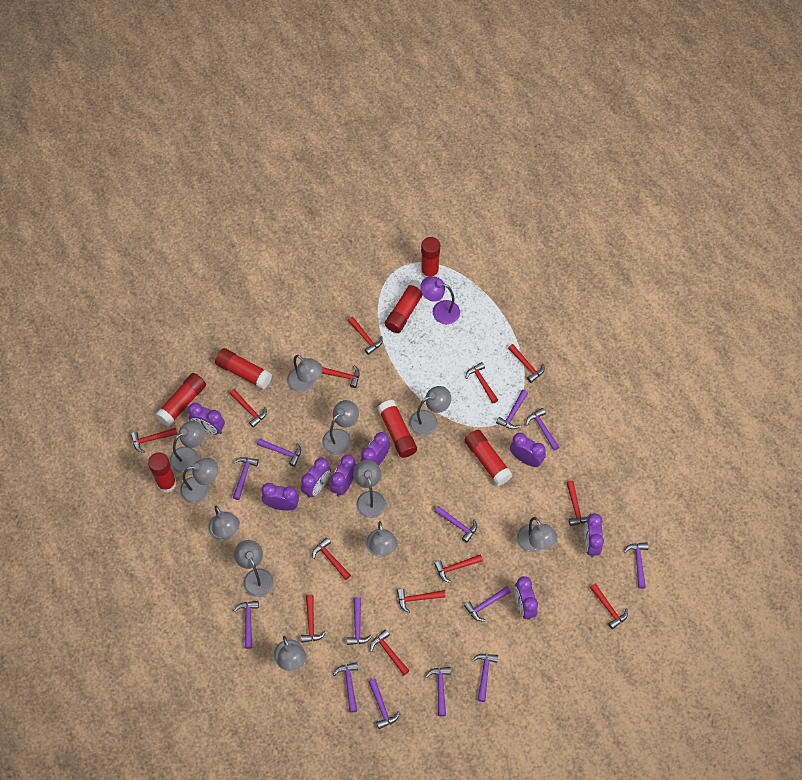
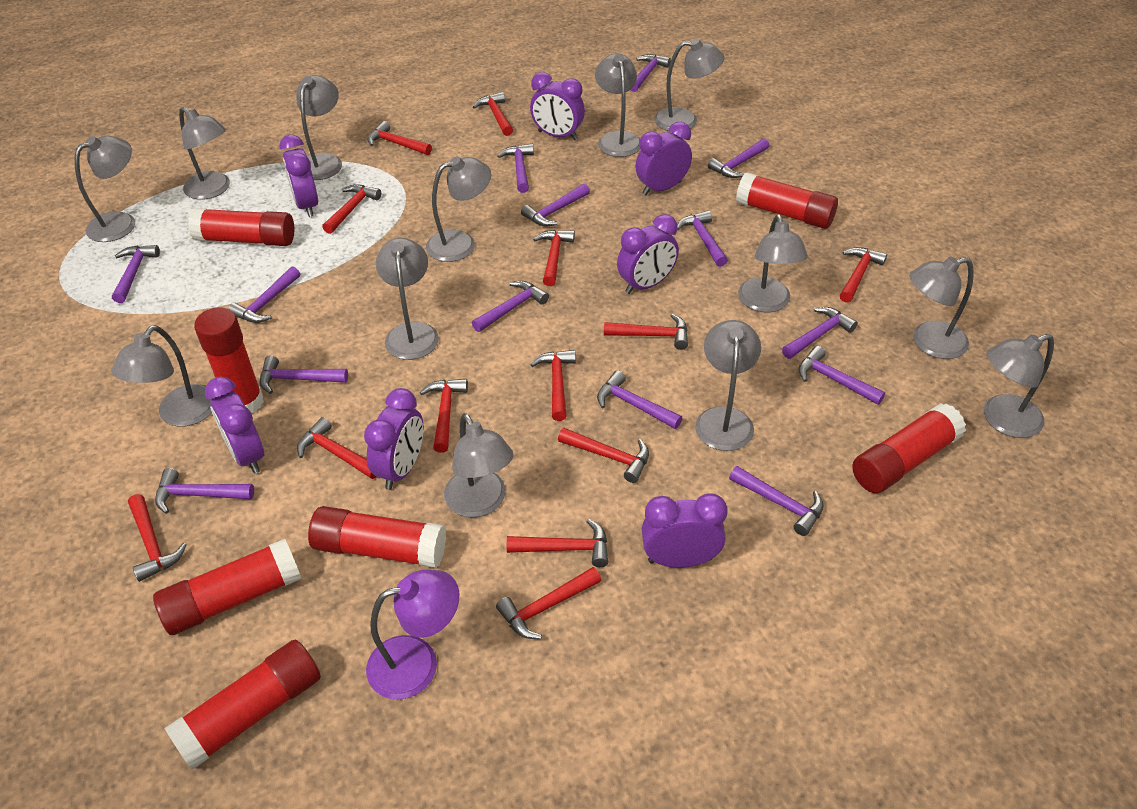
grey lamp: 11 -> 13
purple clock: 8 -> 7
purple hammer: 13 -> 14

